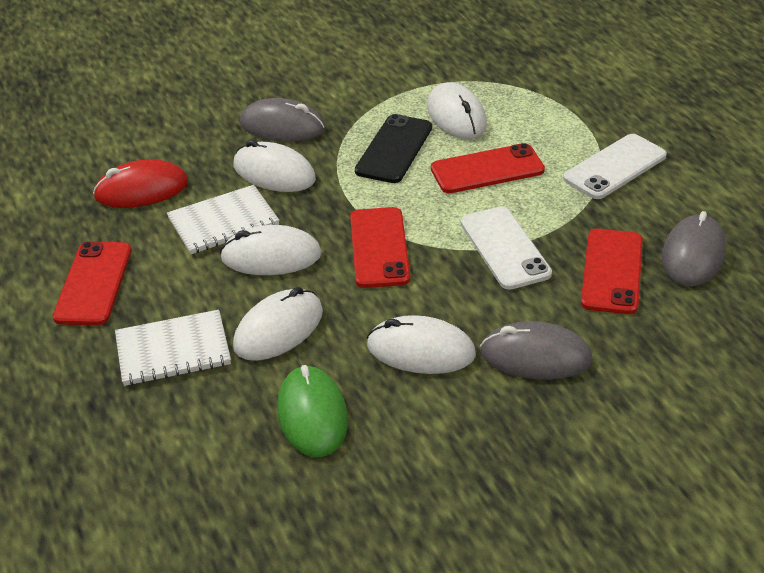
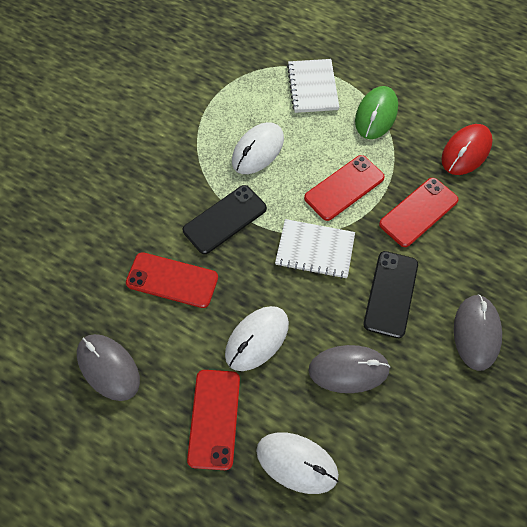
black phone: 1 -> 2
white mouse: 5 -> 3
white phone: 2 -> 0

